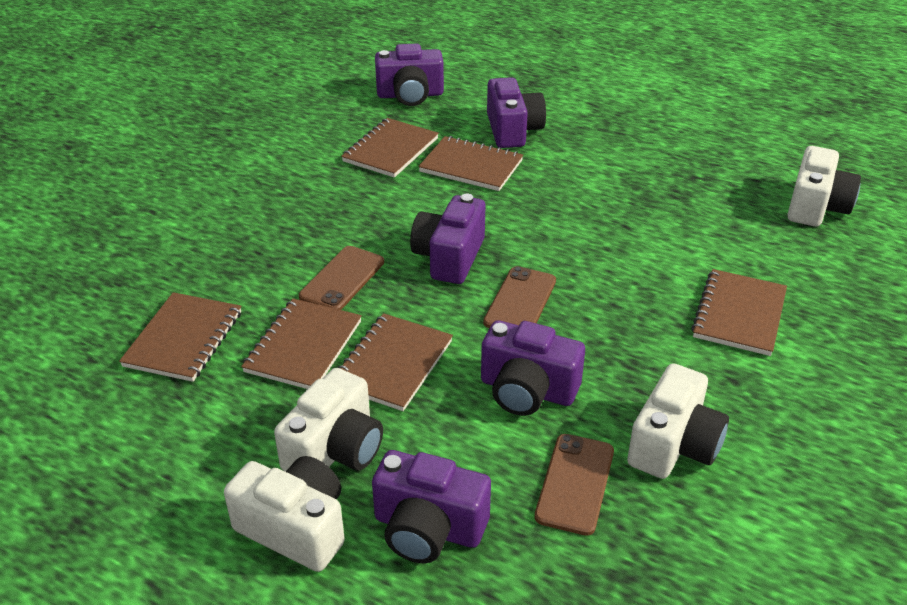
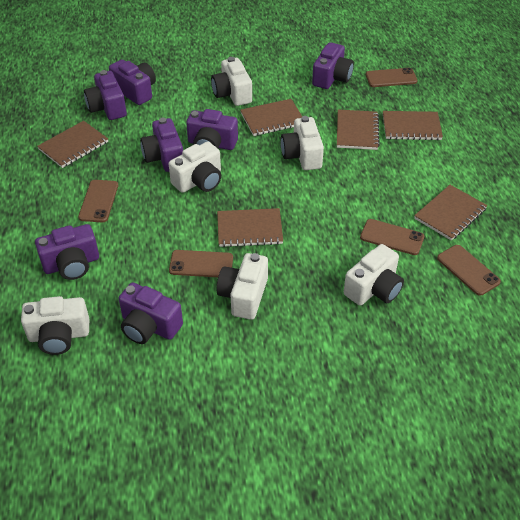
brown phone: 3 -> 5
purple camera: 5 -> 7
white camera: 4 -> 6

